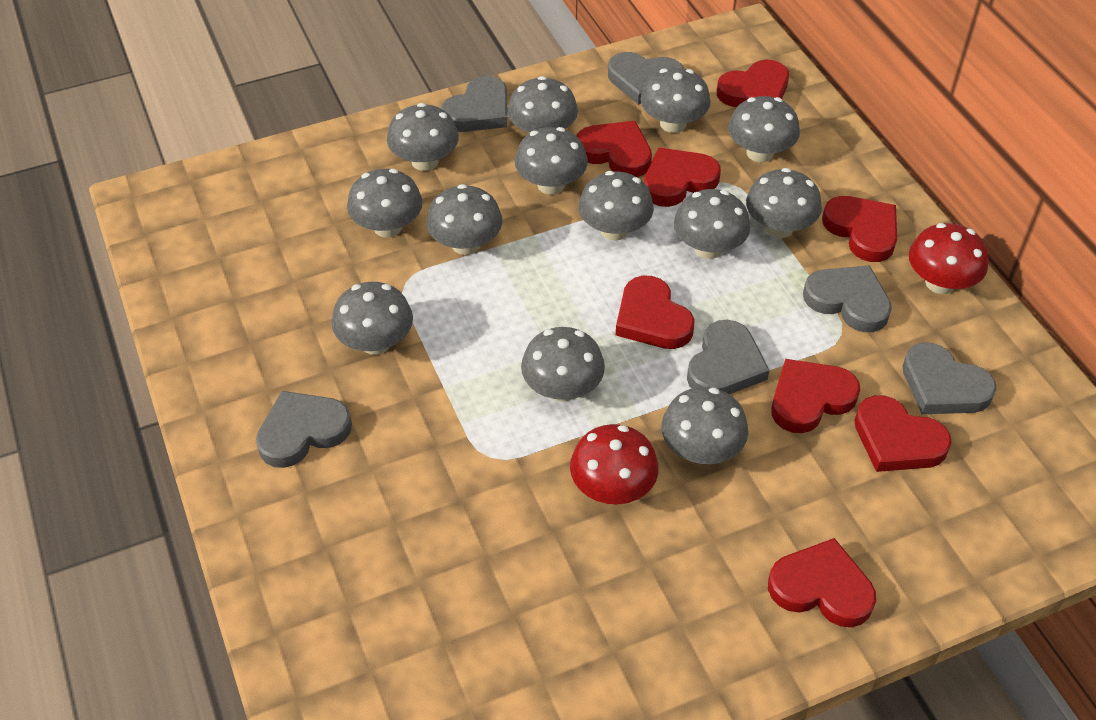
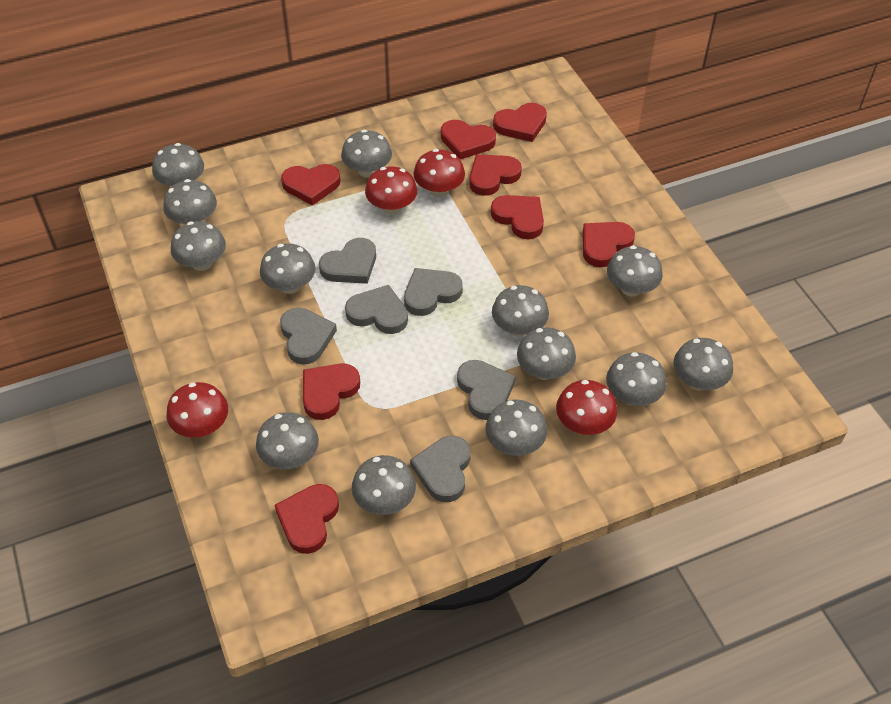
red mushroom: 2 -> 4

